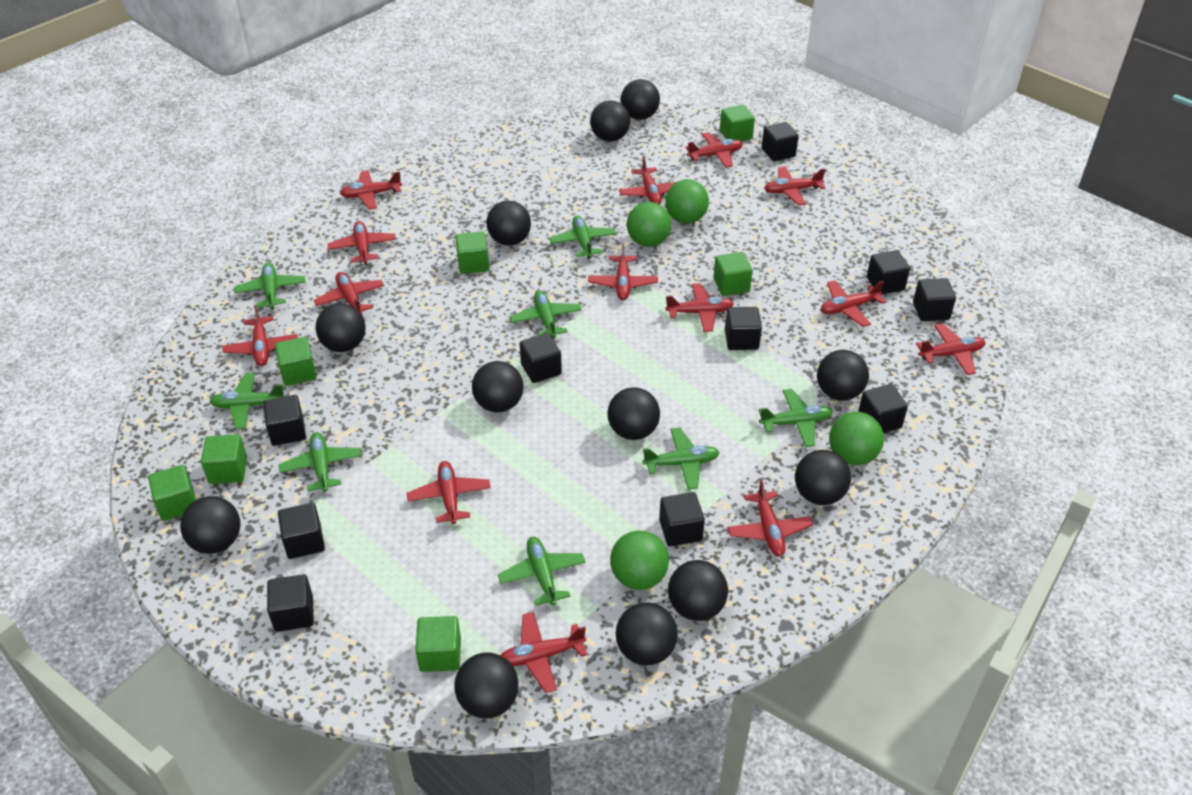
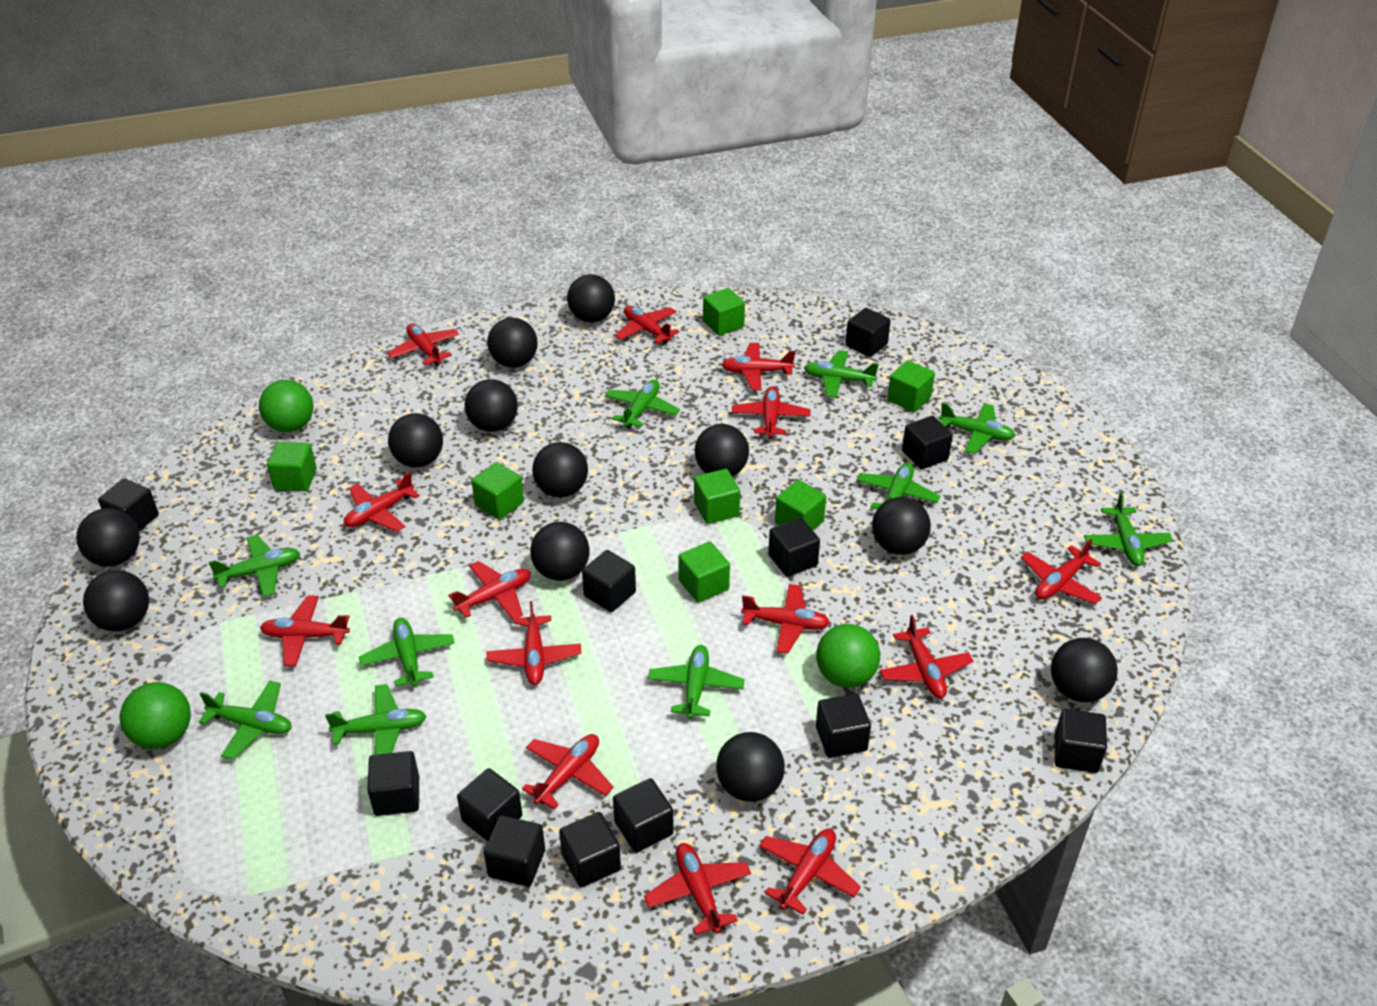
black cube: 10 -> 12
green ball: 4 -> 3
green plane: 8 -> 10

